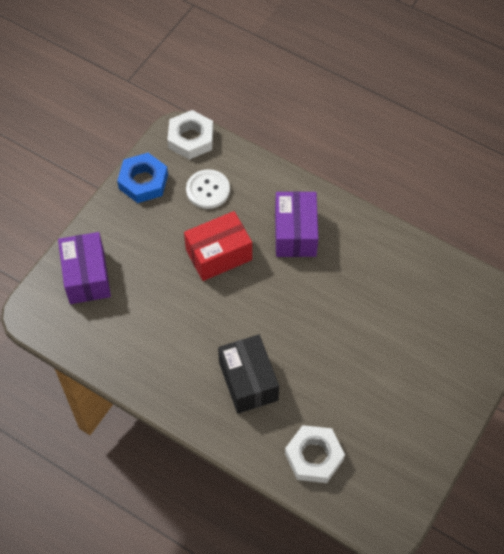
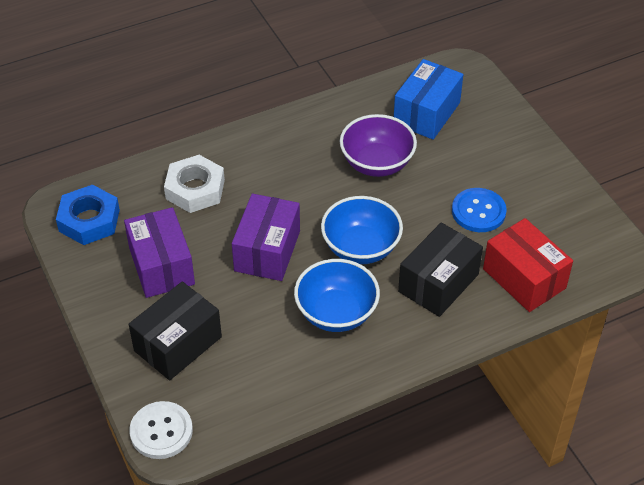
black box: 1 -> 2
blue bowl: 0 -> 2
blue box: 0 -> 1
blue button: 0 -> 1
purple bowl: 0 -> 1
white nut: 2 -> 1

